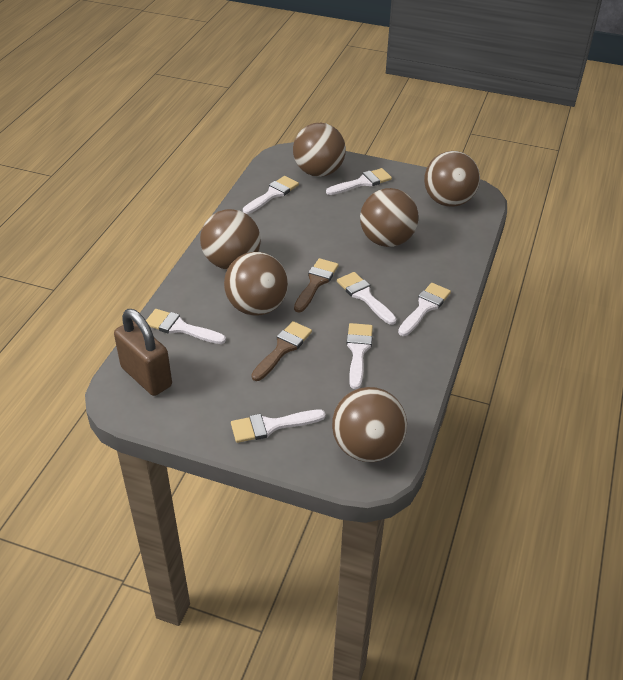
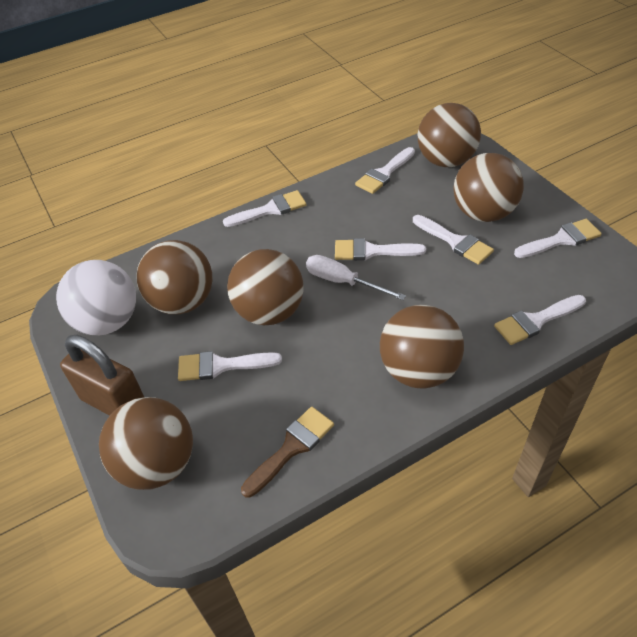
brown brush: 2 -> 1
white ball: 0 -> 1
white screwdriver: 0 -> 1

